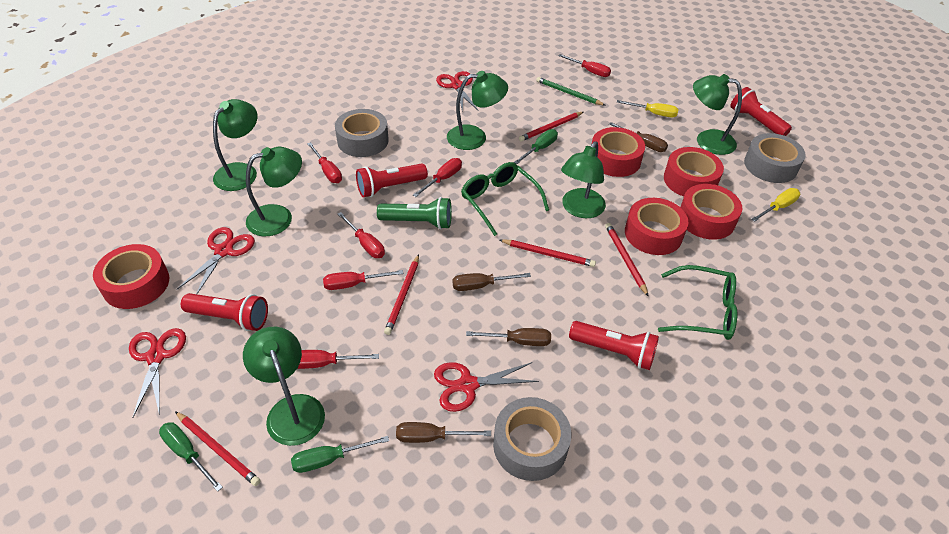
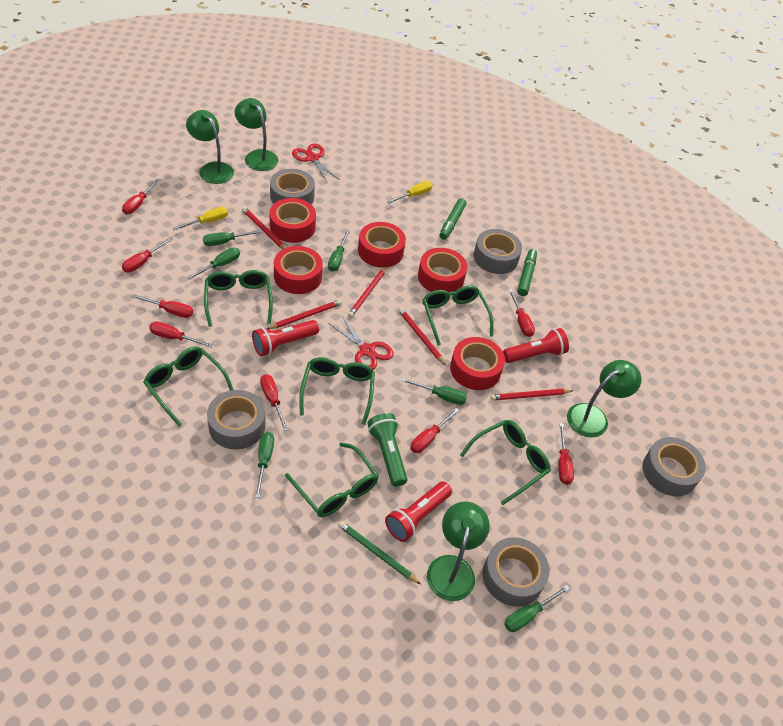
brown screwdriver: 4 -> 0
green glasses: 2 -> 6
green lamp: 6 -> 4
green marker: 0 -> 2
green screwdriver: 3 -> 6
grey tape: 3 -> 5
red flashlight: 4 -> 3
red scissors: 4 -> 2
red screwdriver: 6 -> 8

